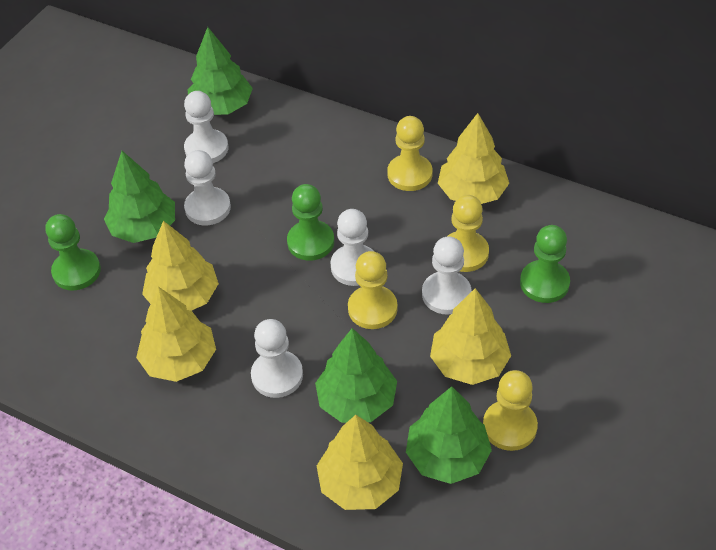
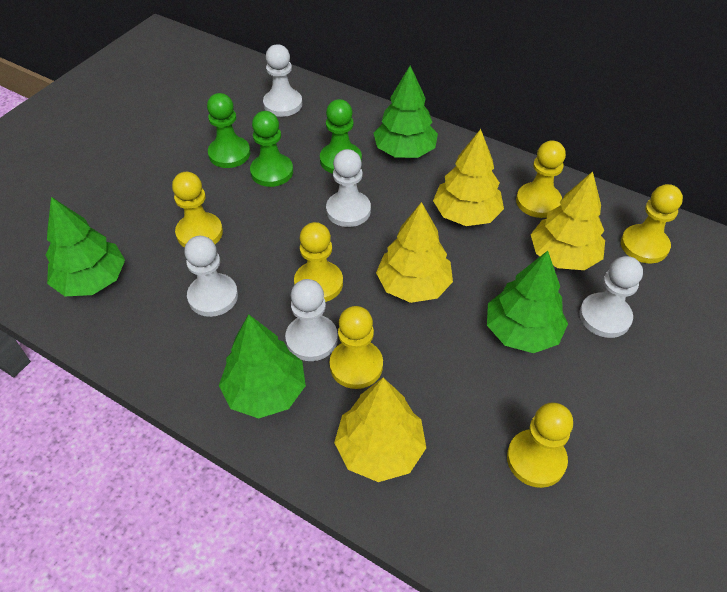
yellow pawn: 4 -> 6
yellow tree: 5 -> 4

